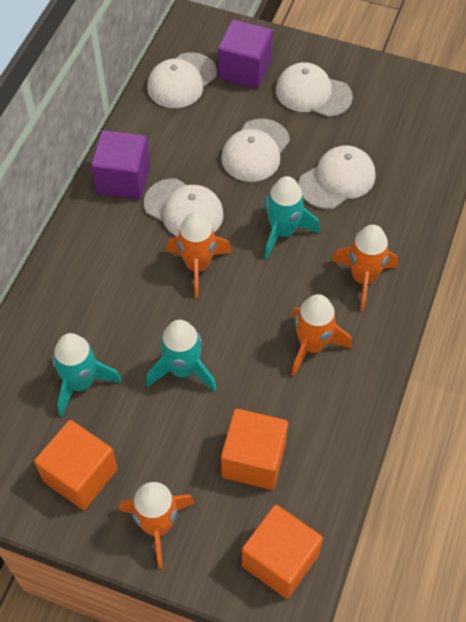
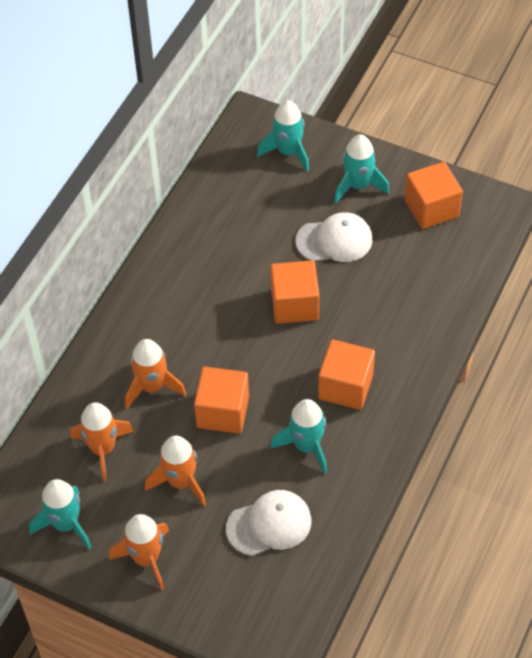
orange cube: 3 -> 4
purple cube: 2 -> 0
turquoise rocket: 3 -> 4
white cap: 5 -> 2

